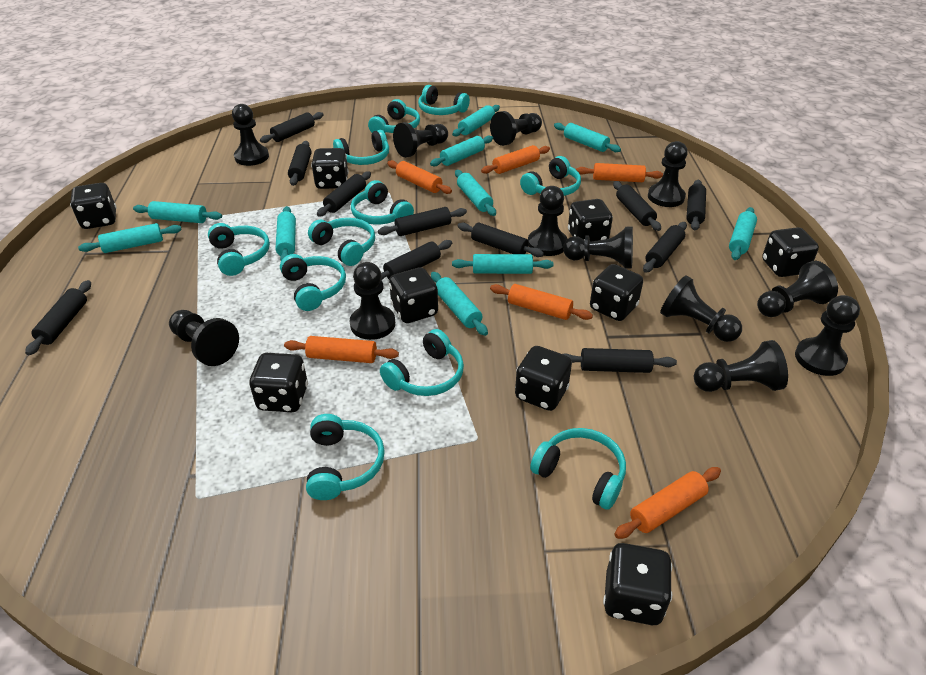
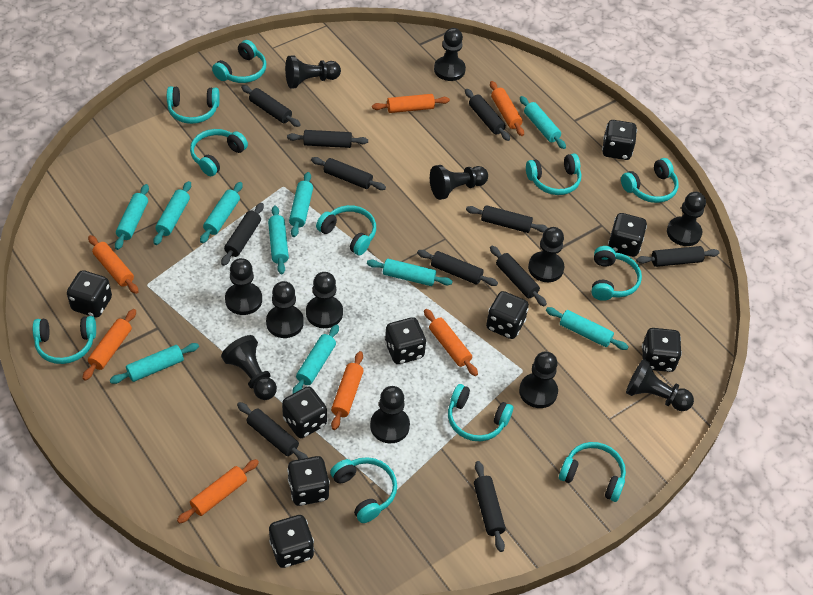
orange rolling pin: 6 -> 7

